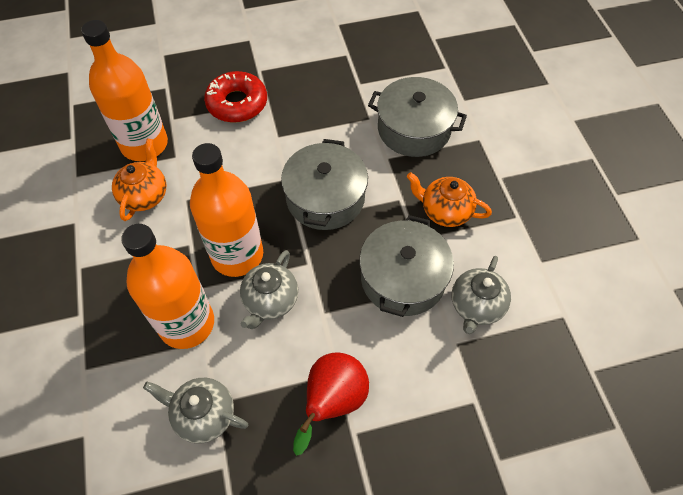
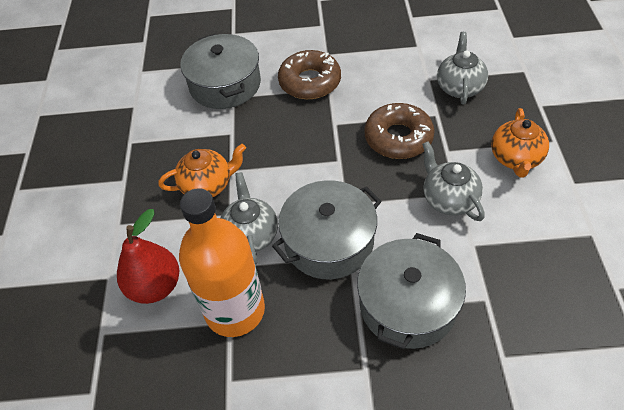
brown donut: 0 -> 2
orange bottle: 3 -> 1
red donut: 1 -> 0

